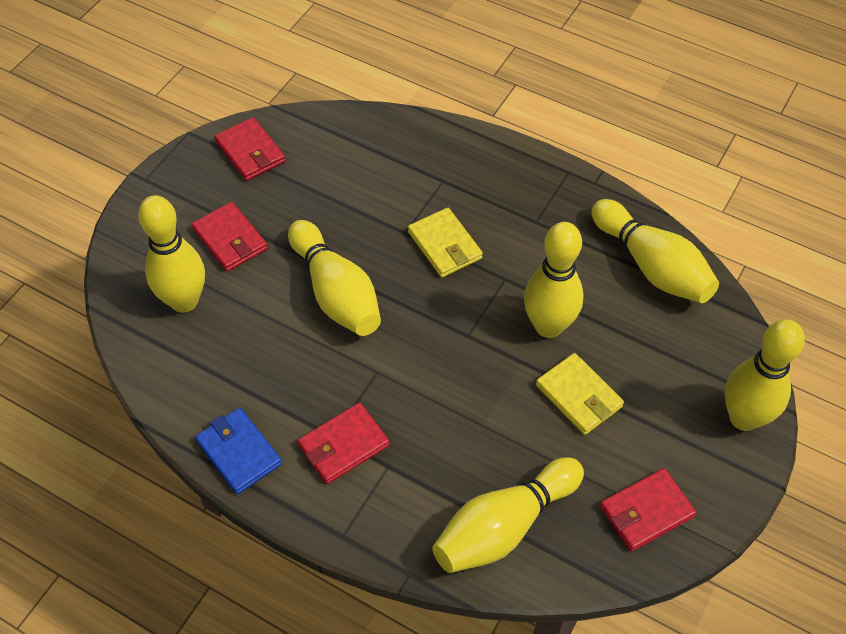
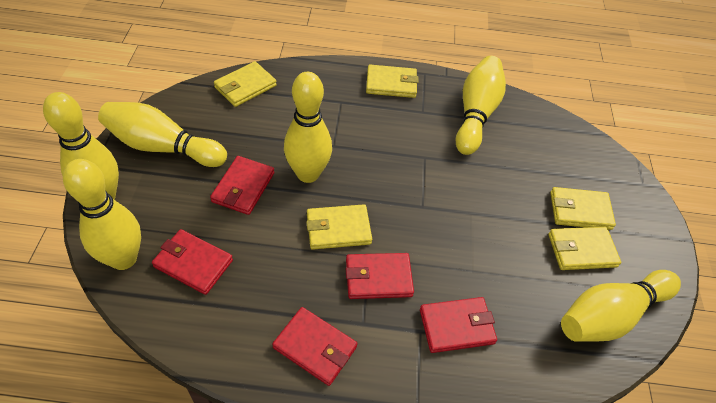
blue wallet: 1 -> 0
red wallet: 4 -> 5
yellow wallet: 2 -> 5

